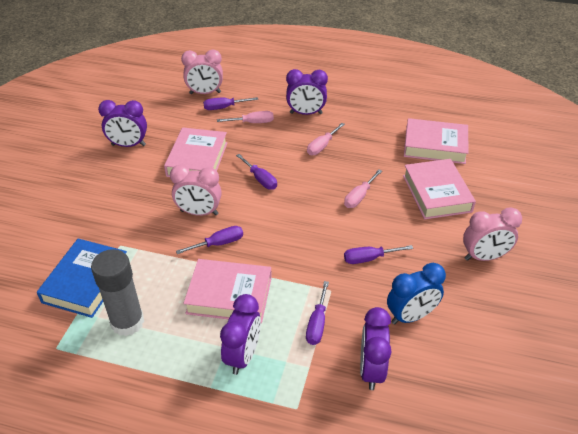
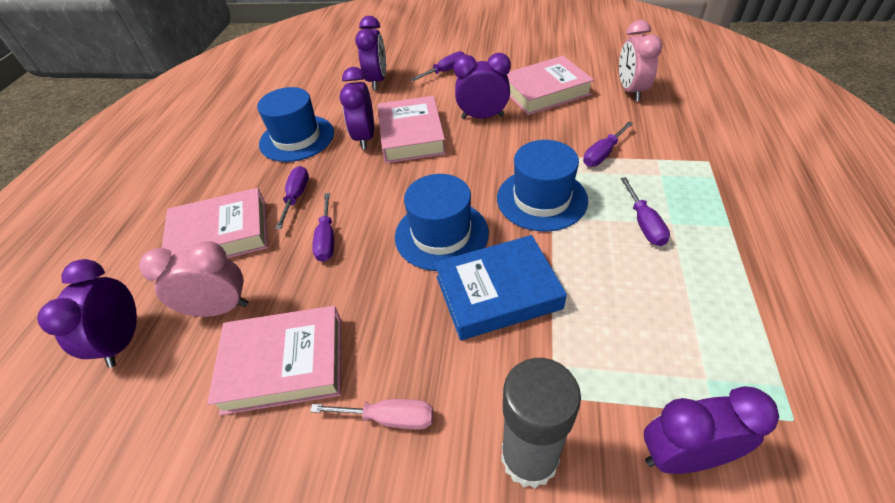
blue clock: 1 -> 0
blue hat: 0 -> 3
pink clock: 3 -> 2
pink screwdriver: 3 -> 1
purple clock: 4 -> 5

